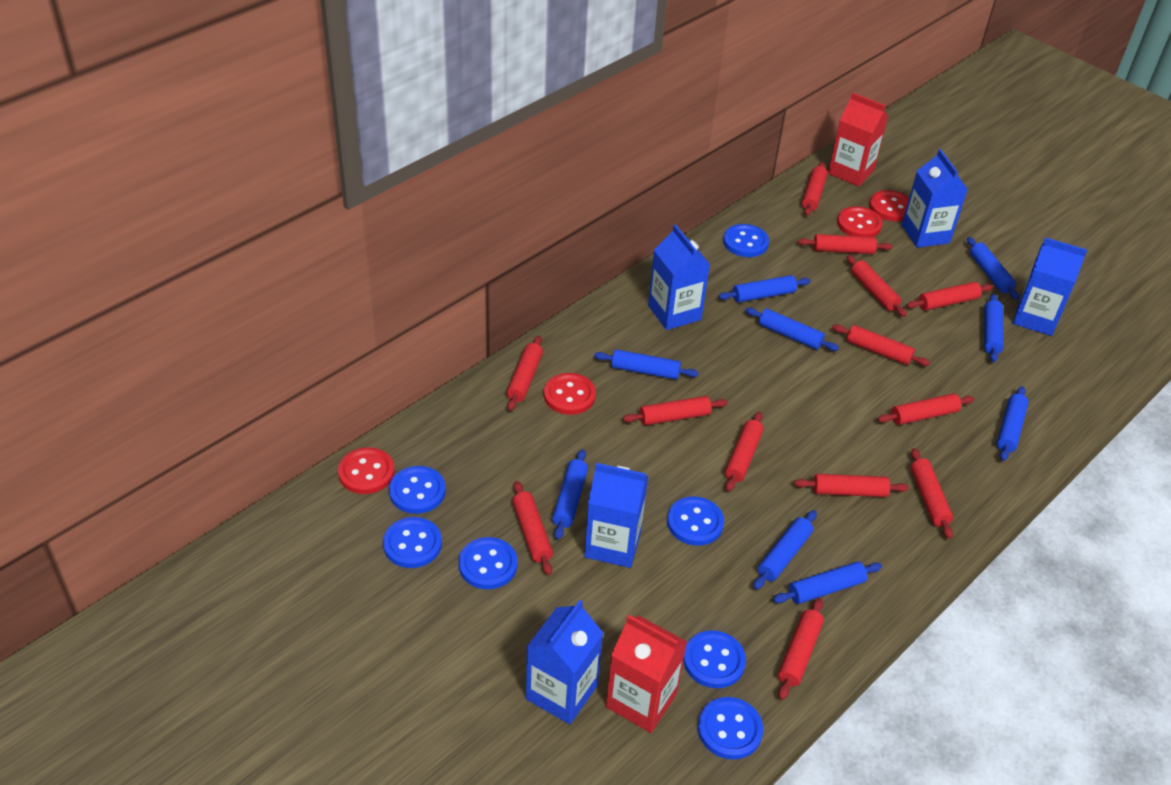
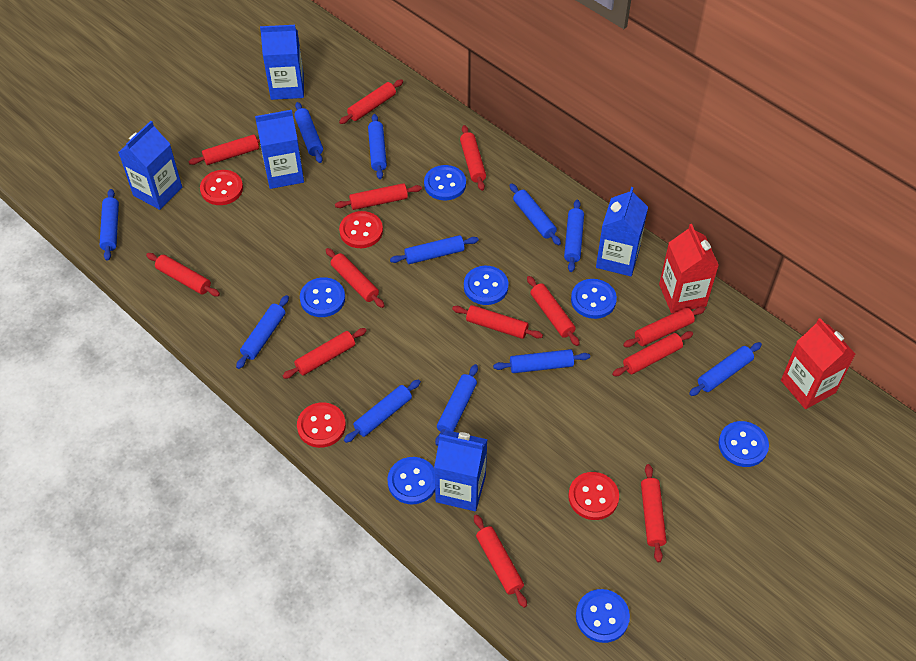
blue rolling pin: 9 -> 11

